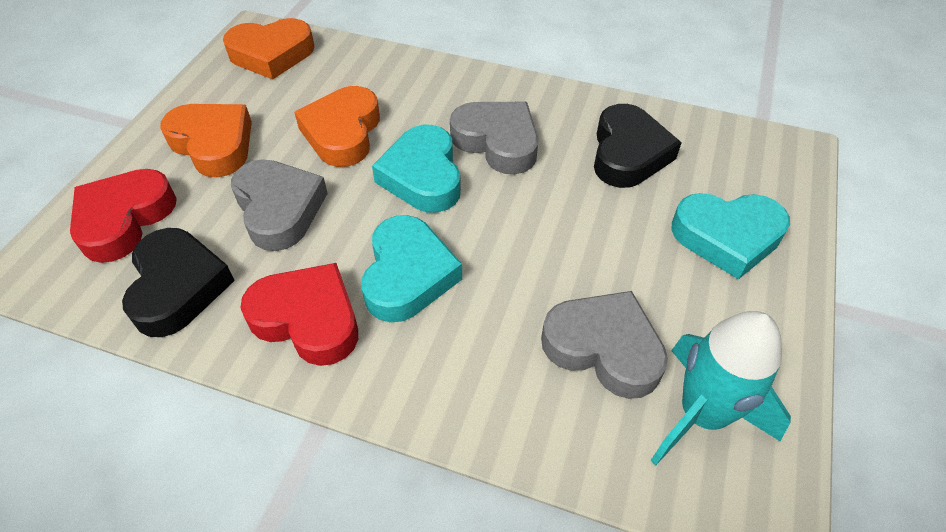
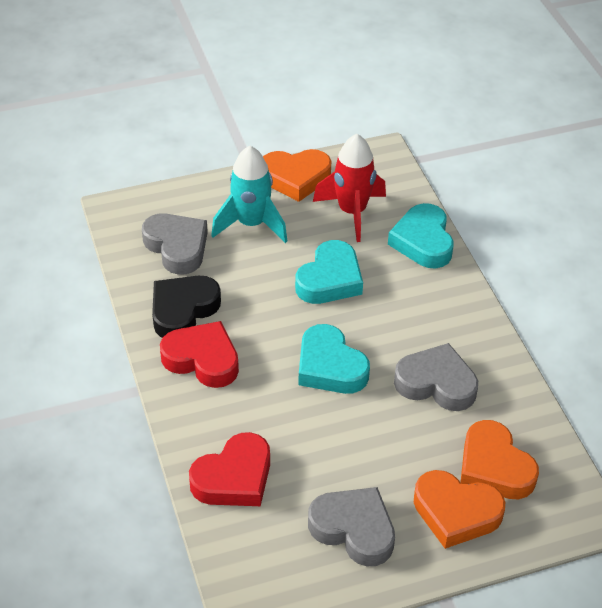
black heart: 2 -> 1
red rocket: 0 -> 1

